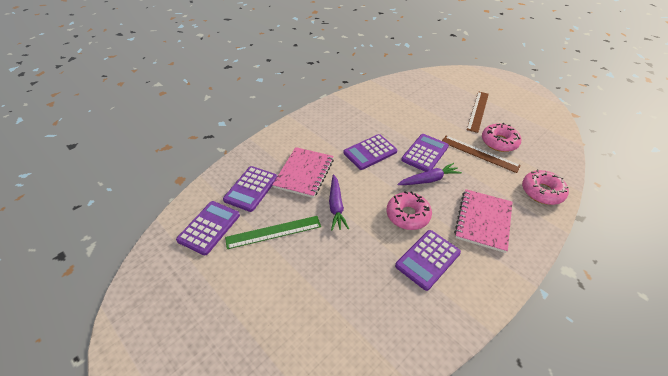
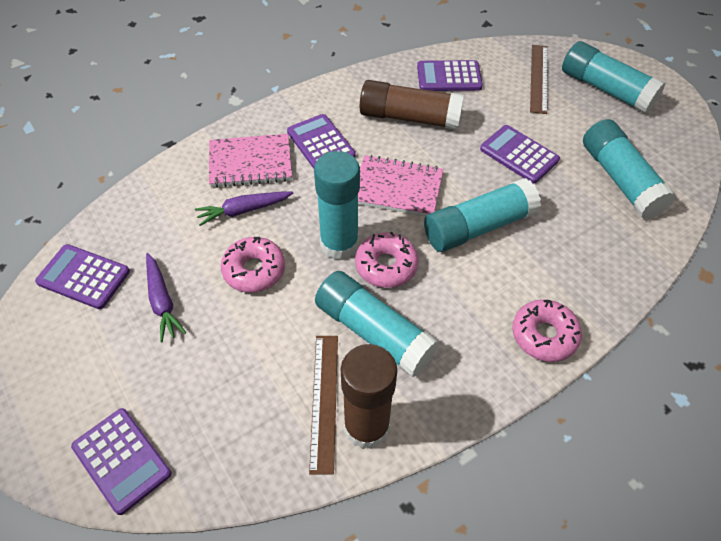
brown glue stick: 0 -> 2
green ruler: 1 -> 0
turquoise glue stick: 0 -> 5

